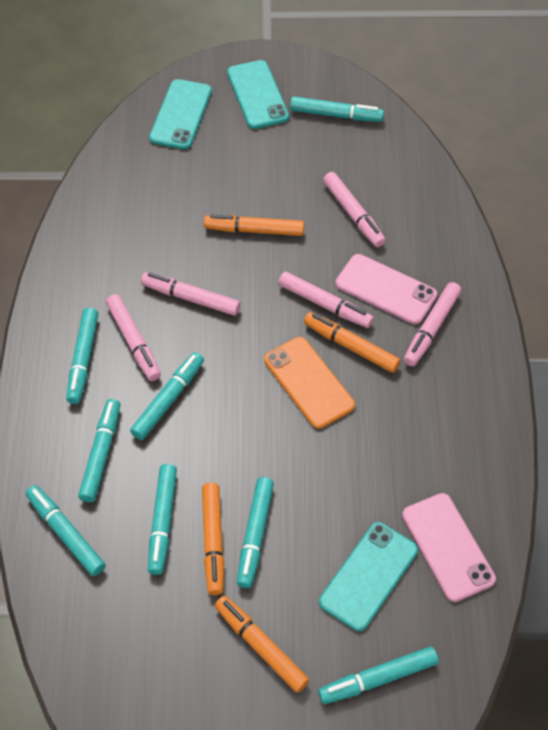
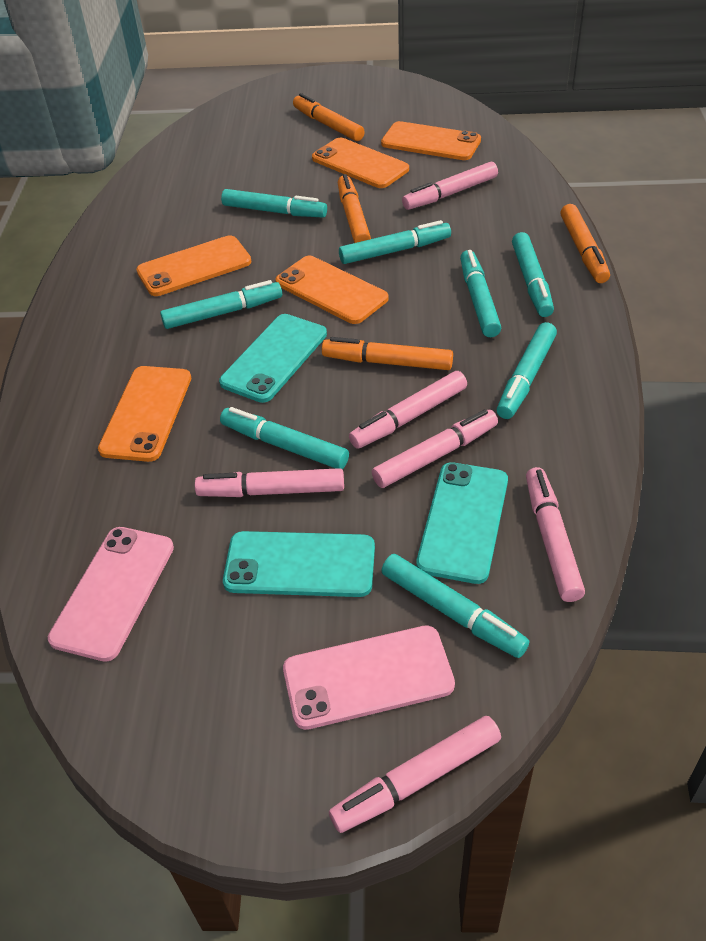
orange phone: 1 -> 5
pink marker: 5 -> 6

